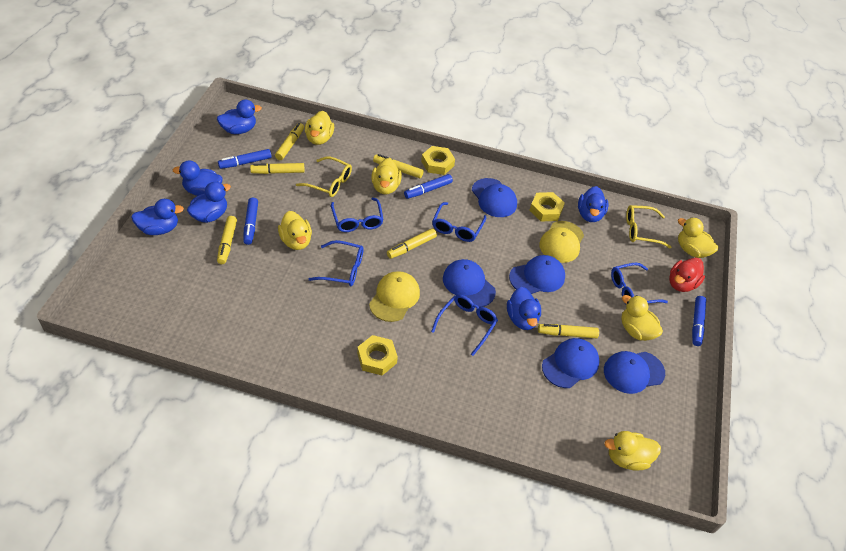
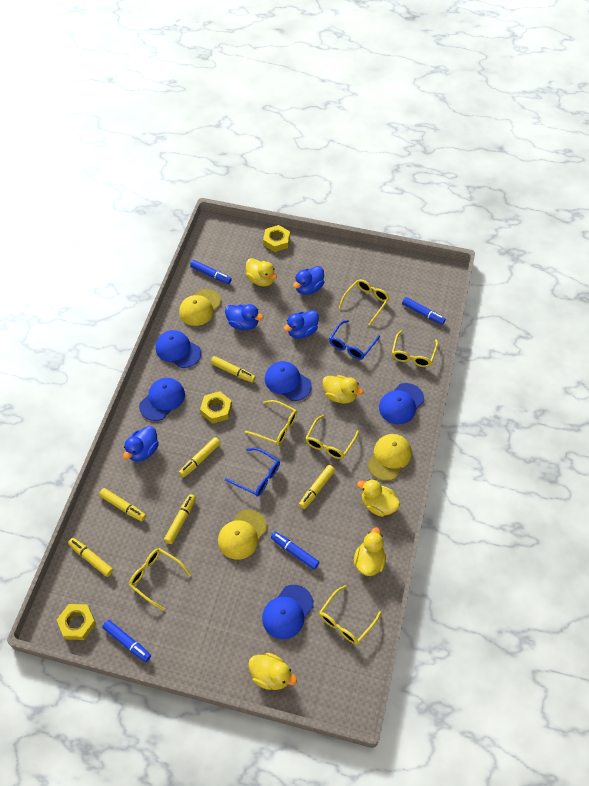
blue duck: 6 -> 4
blue glasses: 5 -> 2
red duck: 1 -> 0
yellow cap: 2 -> 3
yellow duck: 6 -> 5
yellow glasses: 2 -> 6

